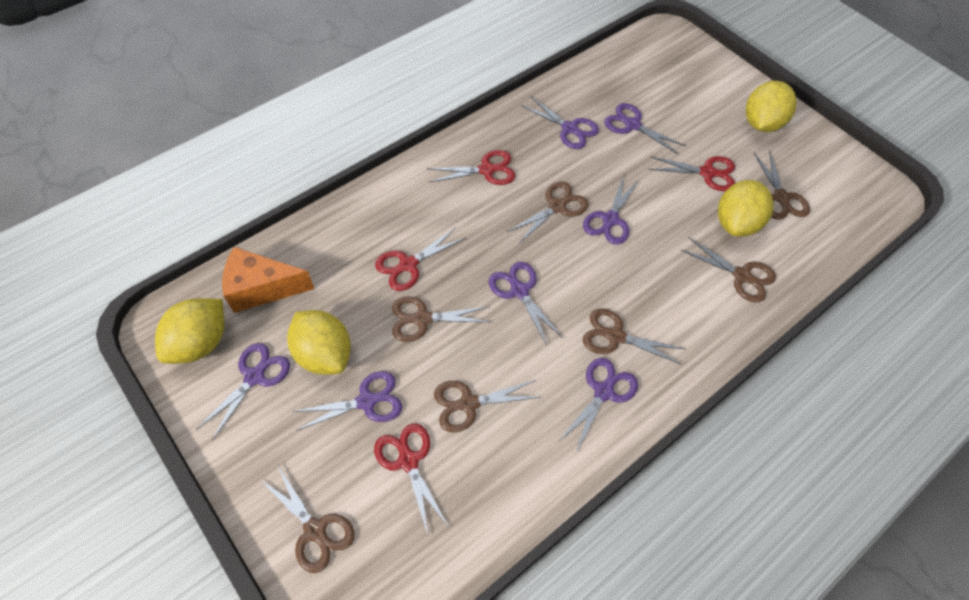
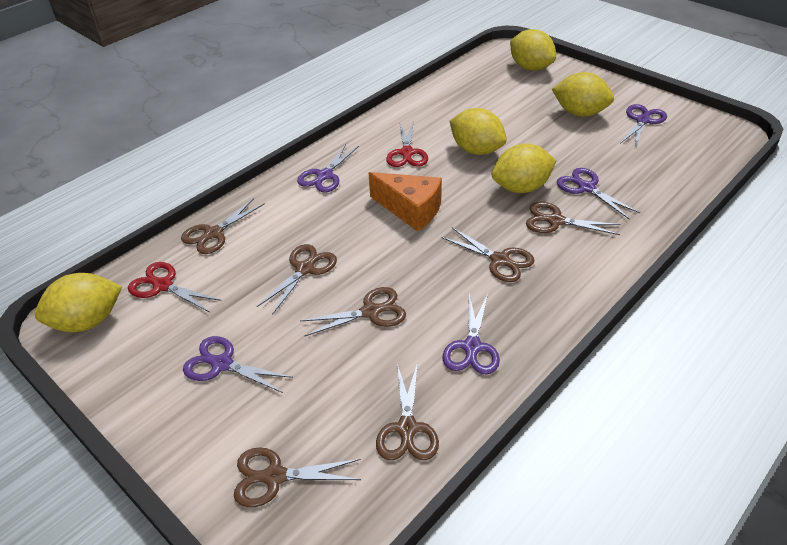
purple scissors: 7 -> 5
red scissors: 4 -> 2
yellow lemon: 4 -> 5

